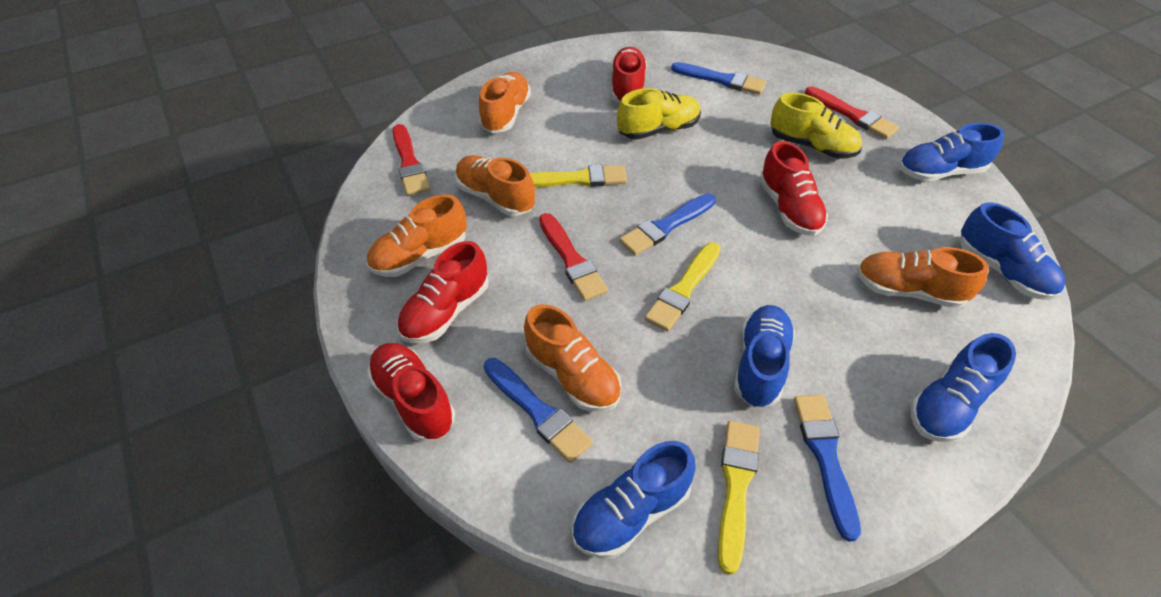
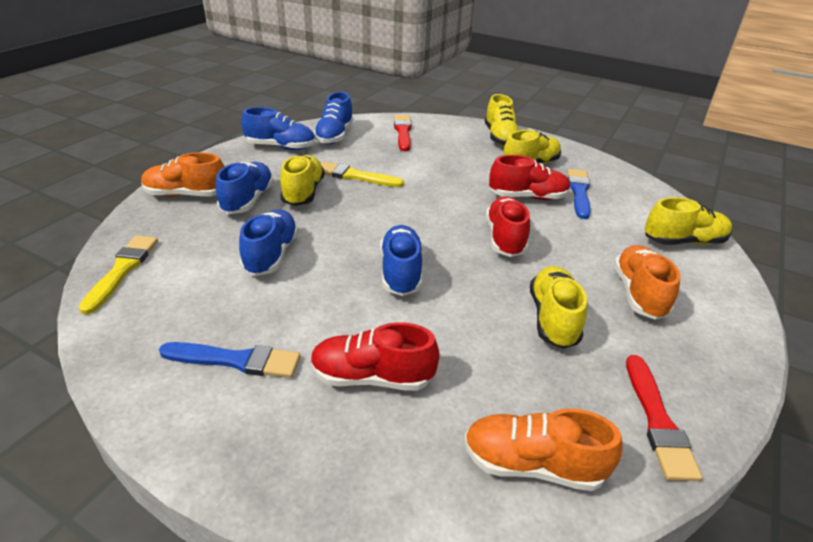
blue brush: 4 -> 2
orange shoe: 5 -> 3
red brush: 3 -> 2
red shoe: 4 -> 3
yellow brush: 3 -> 2
yellow shoe: 2 -> 5

